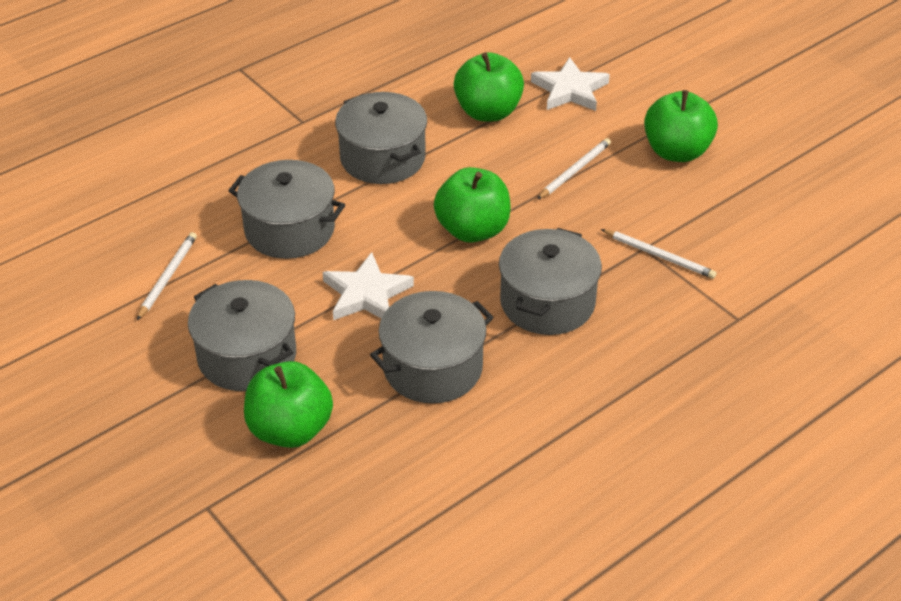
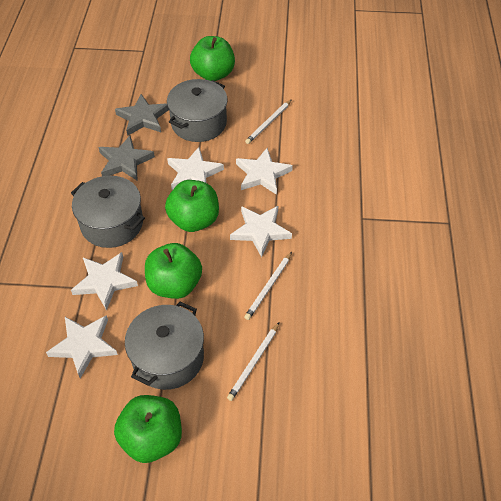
grey pot: 5 -> 3
grey star: 0 -> 2
white star: 2 -> 5

